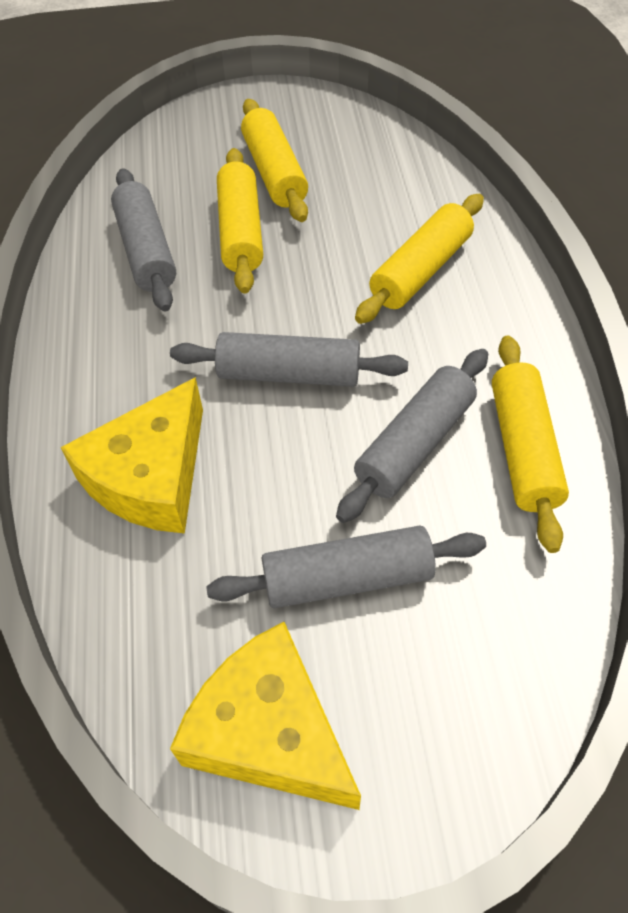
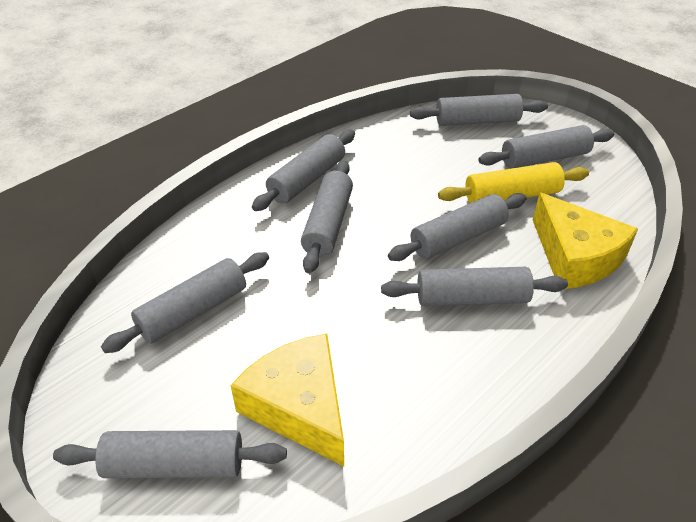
grey rolling pin: 4 -> 8
yellow rolling pin: 4 -> 1

